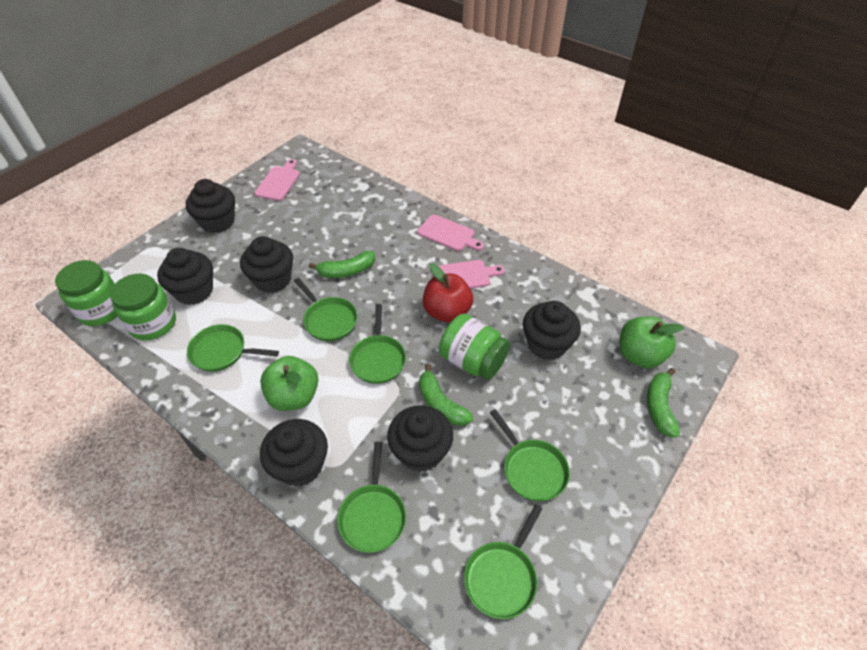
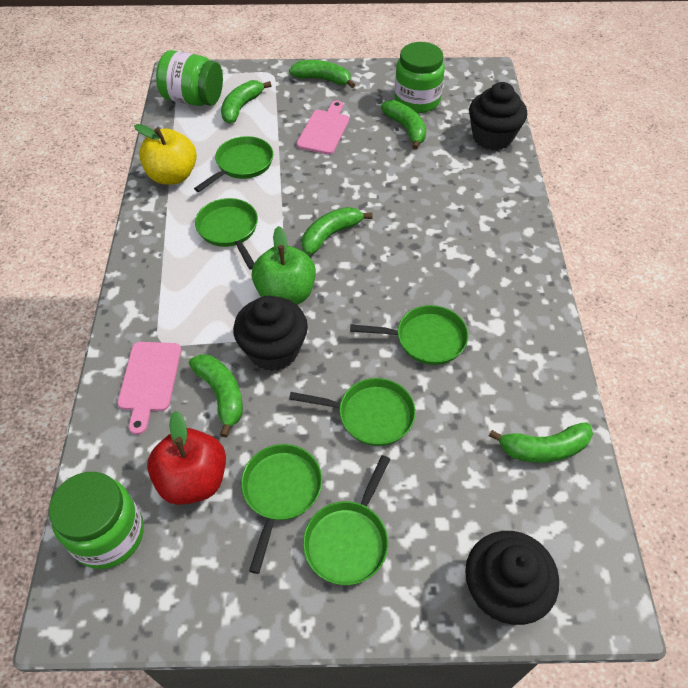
black cupcake: 6 -> 3
green apple: 2 -> 1
green banana: 3 -> 6
pink cutting board: 3 -> 2
yellow apple: 0 -> 1

